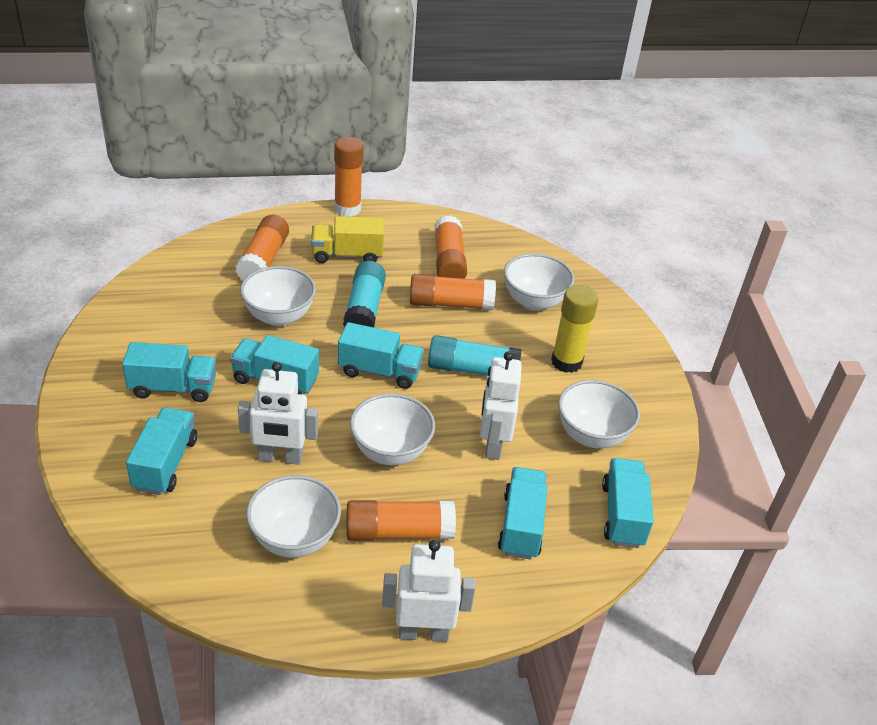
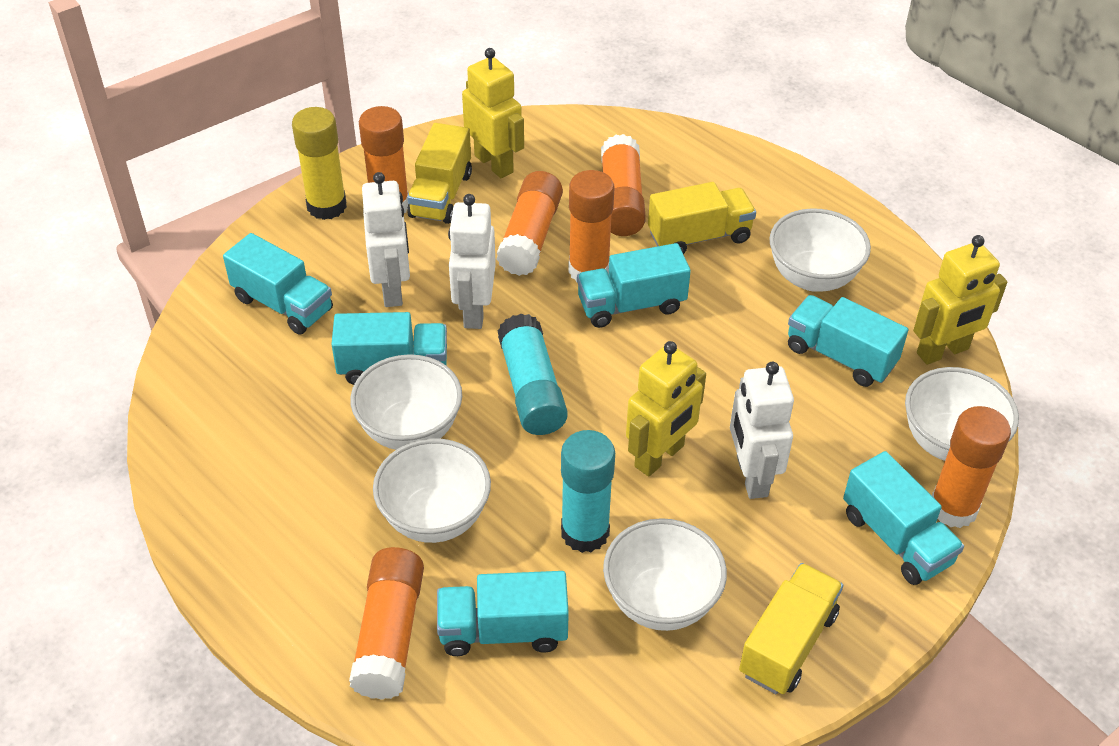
orange glue stick: 5 -> 6
yellow robot: 0 -> 3
yellow truck: 1 -> 3

